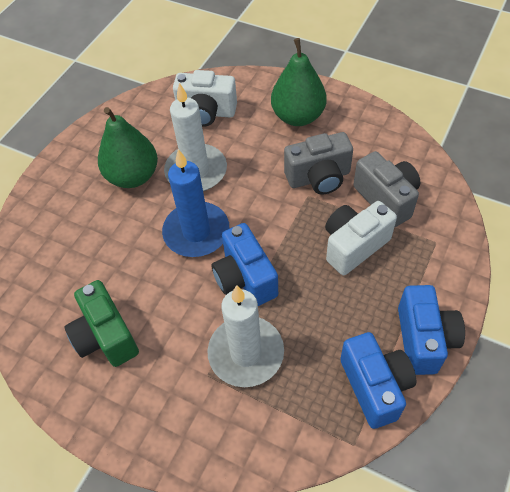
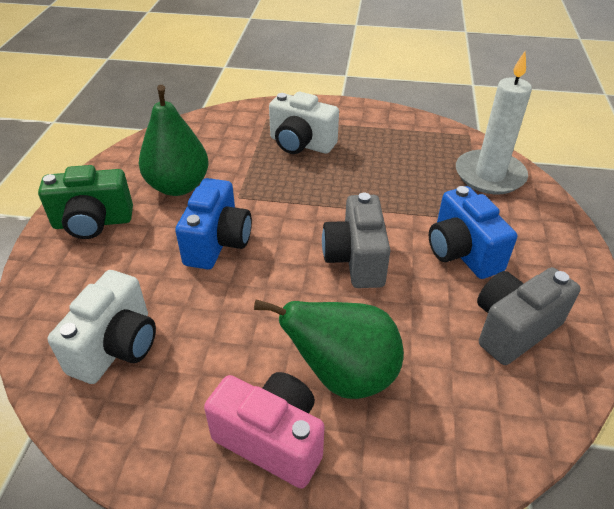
blue camera: 3 -> 2
blue candle: 1 -> 0
pink camera: 0 -> 1
white candle: 2 -> 1

